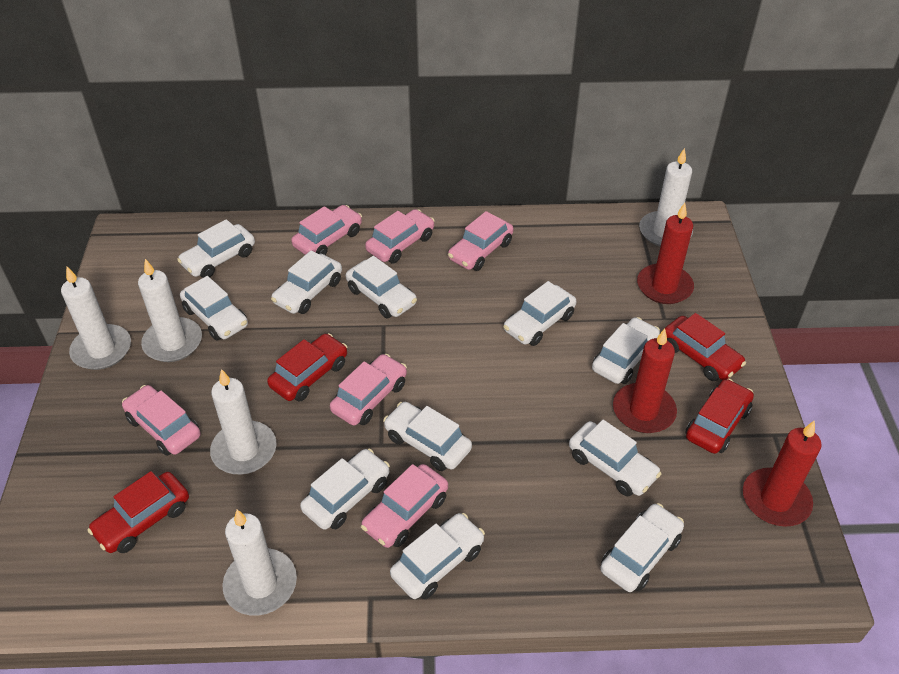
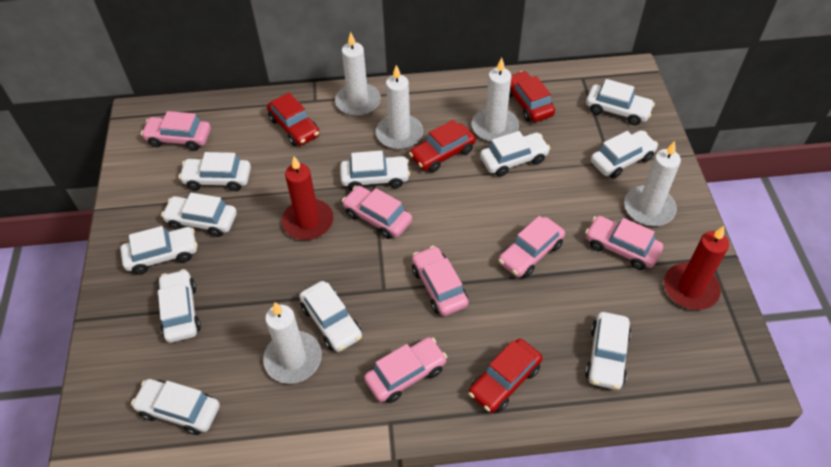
red candle: 3 -> 2

